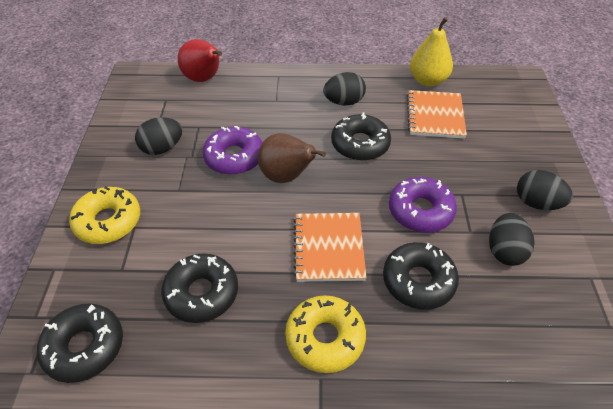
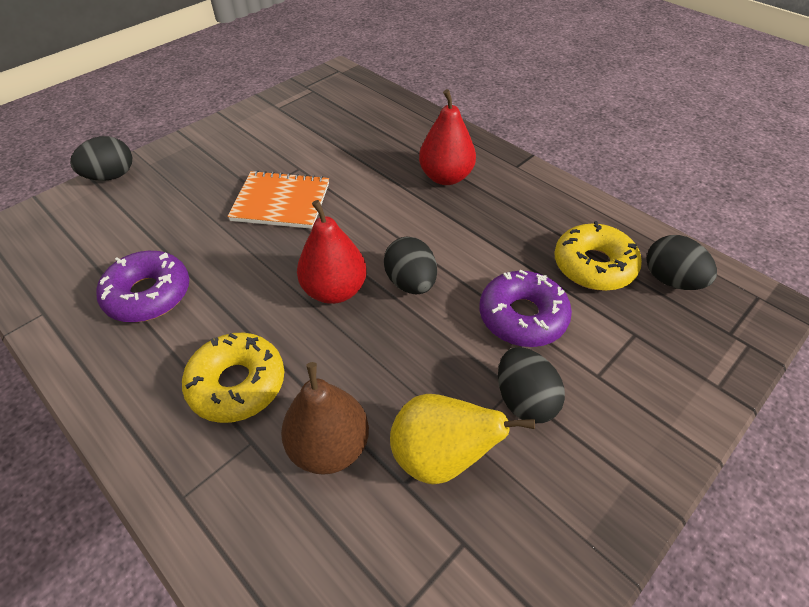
black donut: 4 -> 0
orange notebook: 2 -> 1
red pear: 1 -> 2

